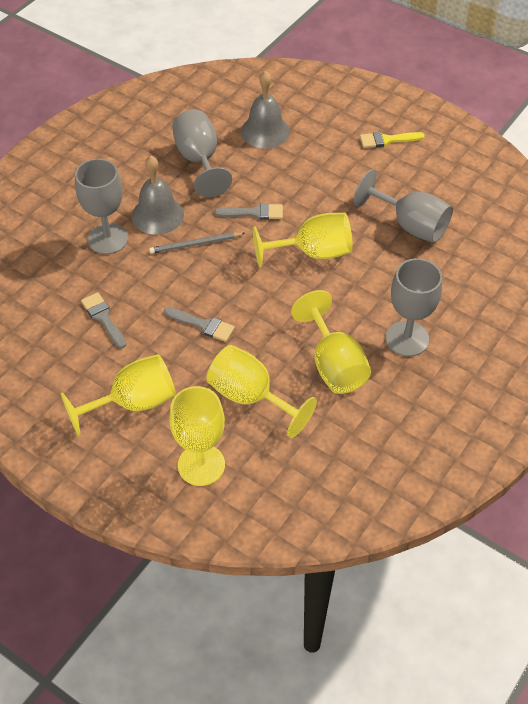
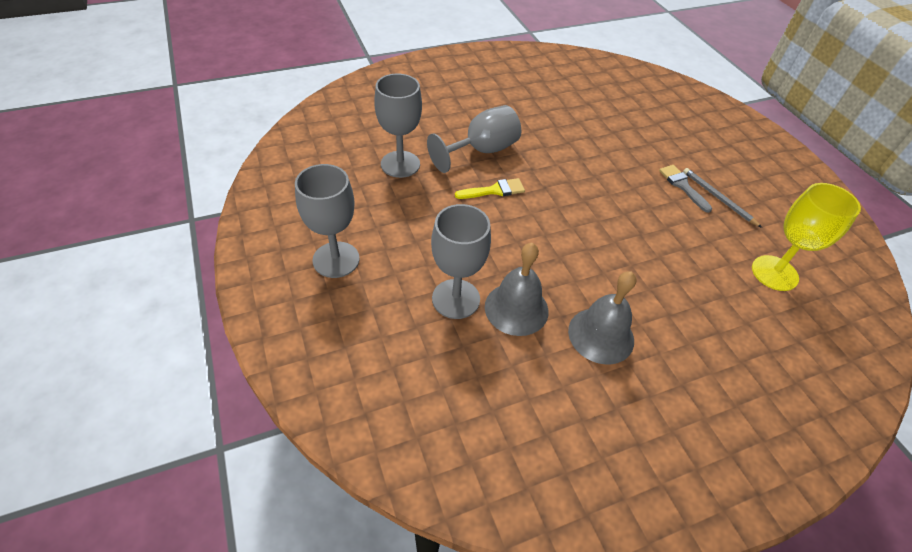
grey brush: 3 -> 1
yellow goblet: 5 -> 1

